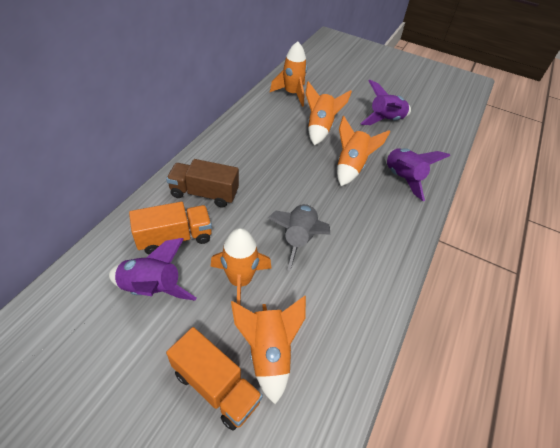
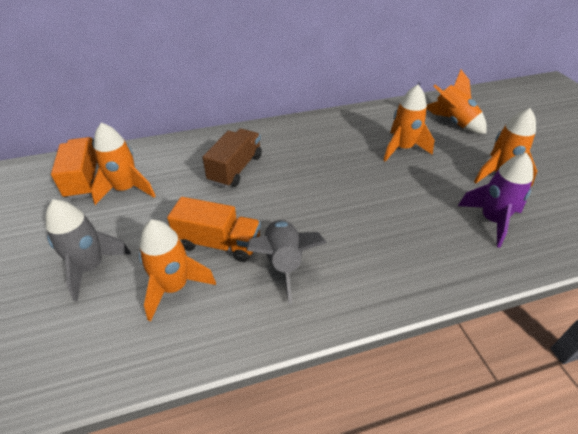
grey rocket: 1 -> 2
purple rocket: 3 -> 1

